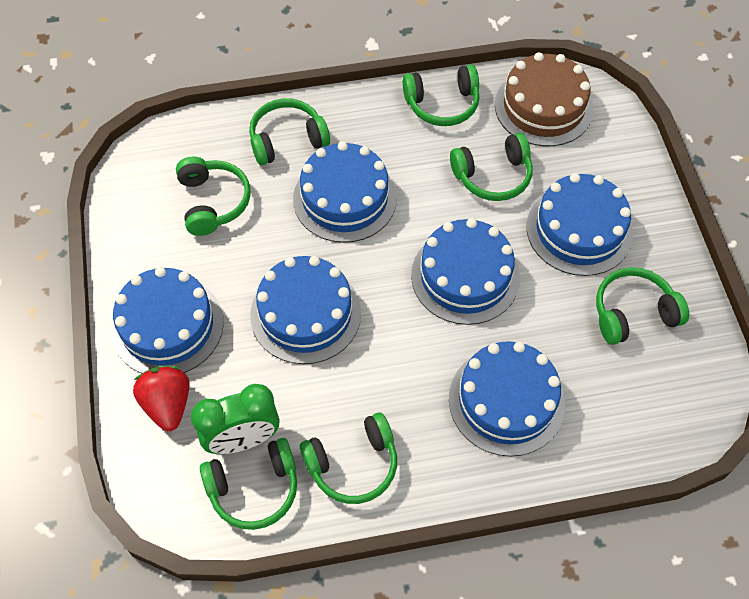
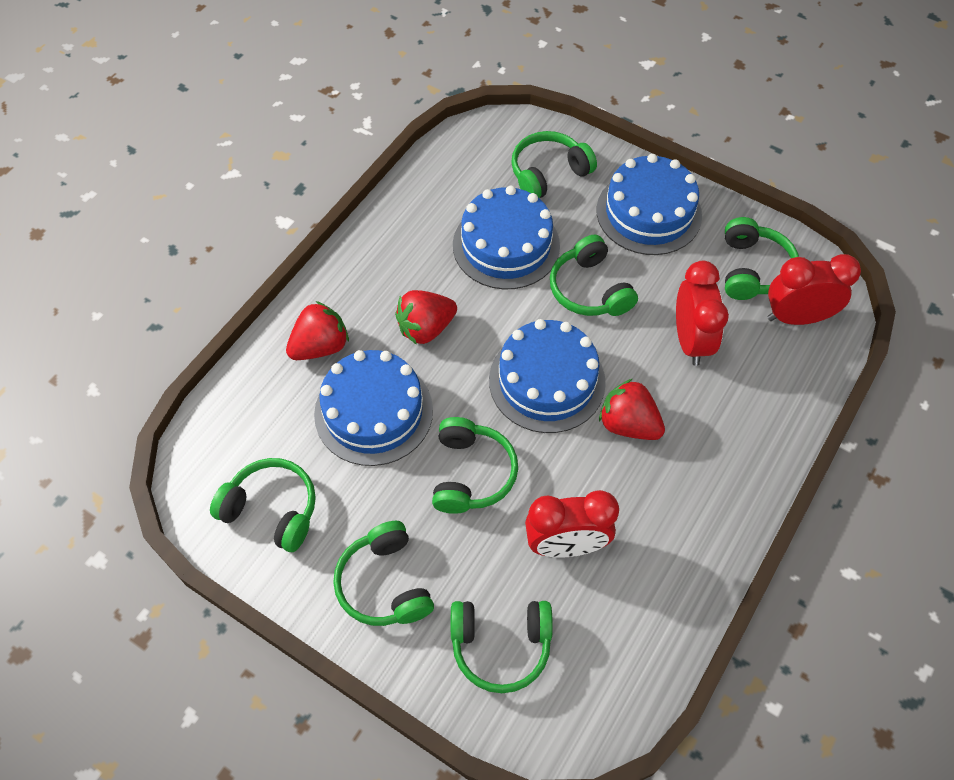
blue cake: 6 -> 4
brown cake: 1 -> 0
green clock: 1 -> 0
red clock: 0 -> 3
red strawberry: 1 -> 3

